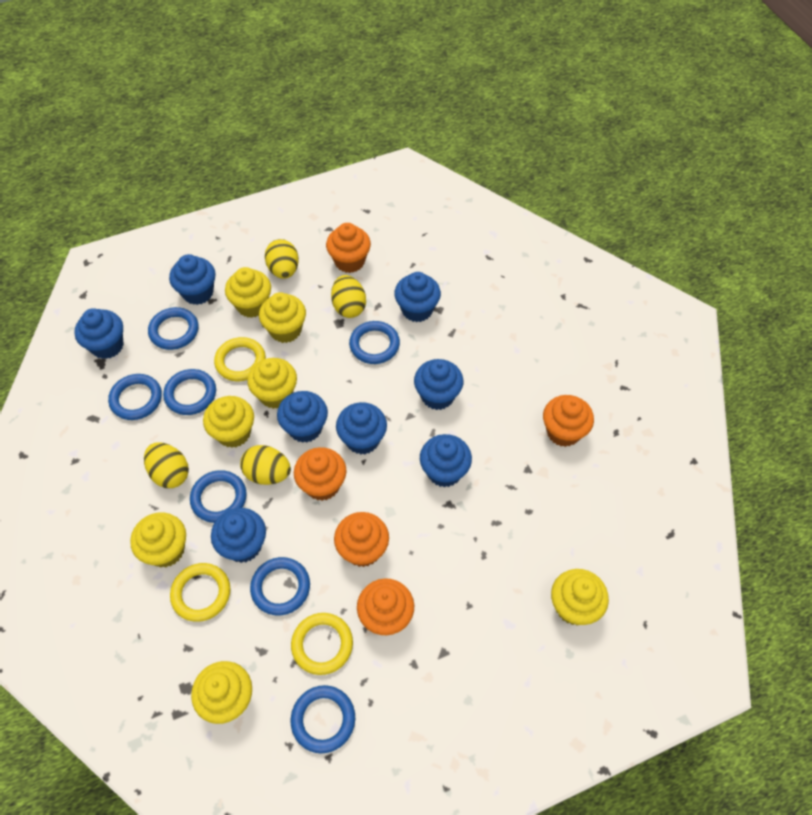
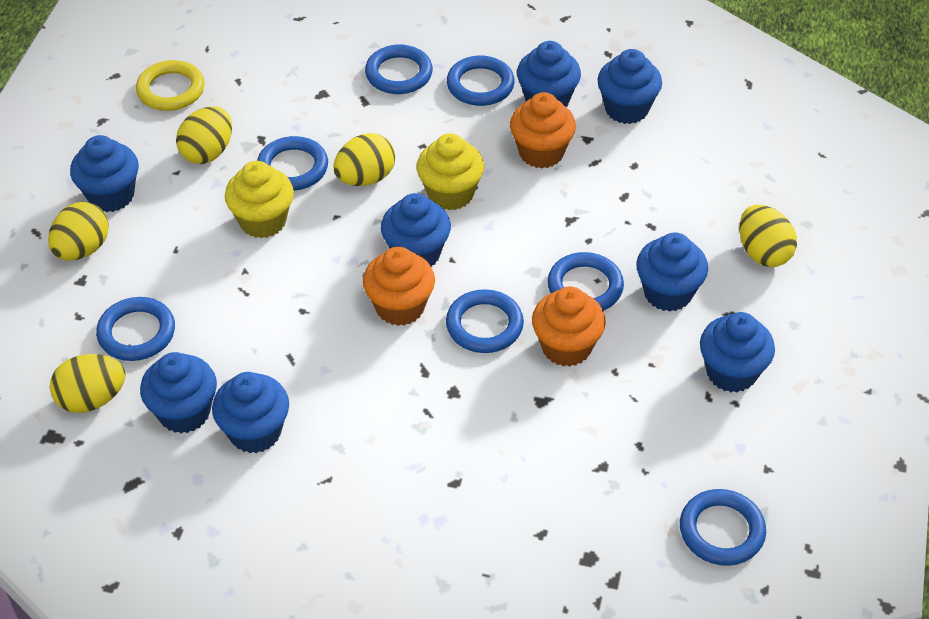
orange cupcake: 5 -> 3
yellow cupcake: 7 -> 2
yellow egg: 4 -> 5
yellow ring: 3 -> 1

